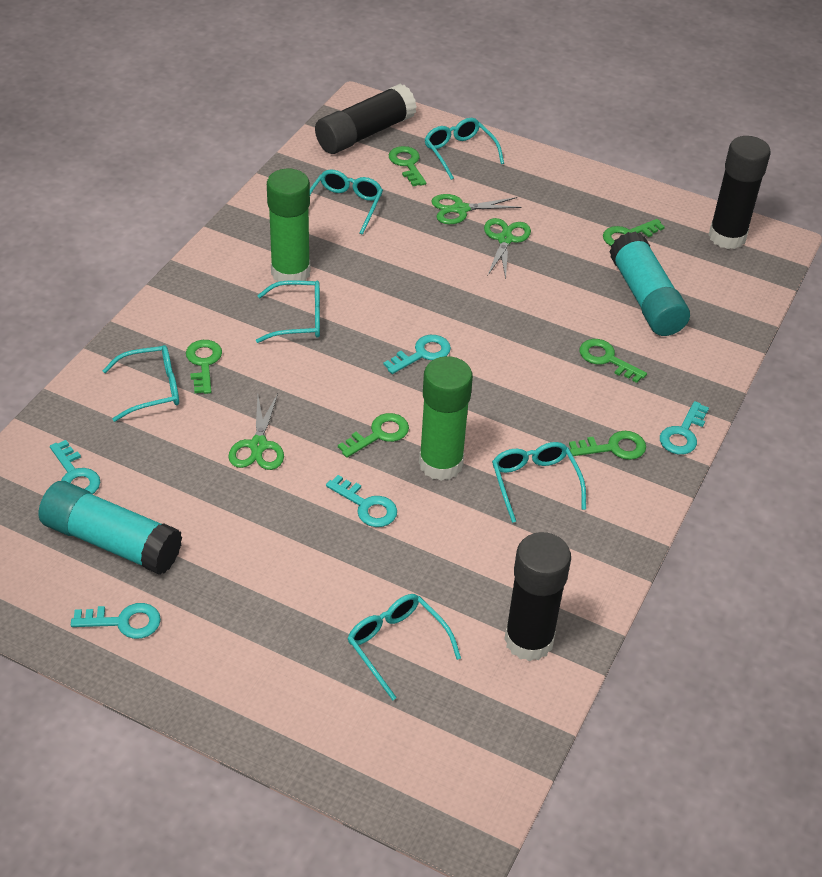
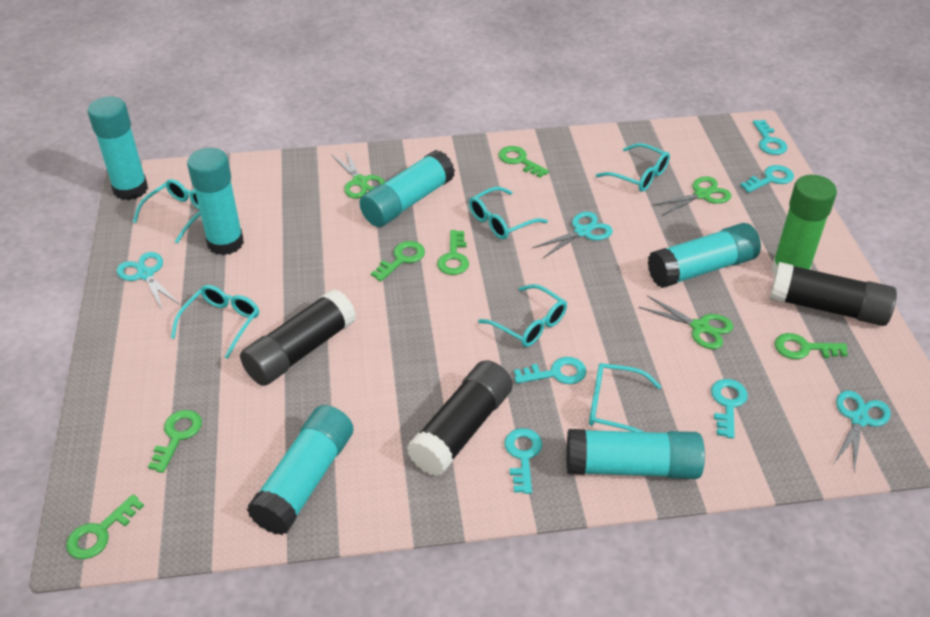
green glue stick: 2 -> 1
turquoise glue stick: 2 -> 6
turquoise scissors: 0 -> 3

